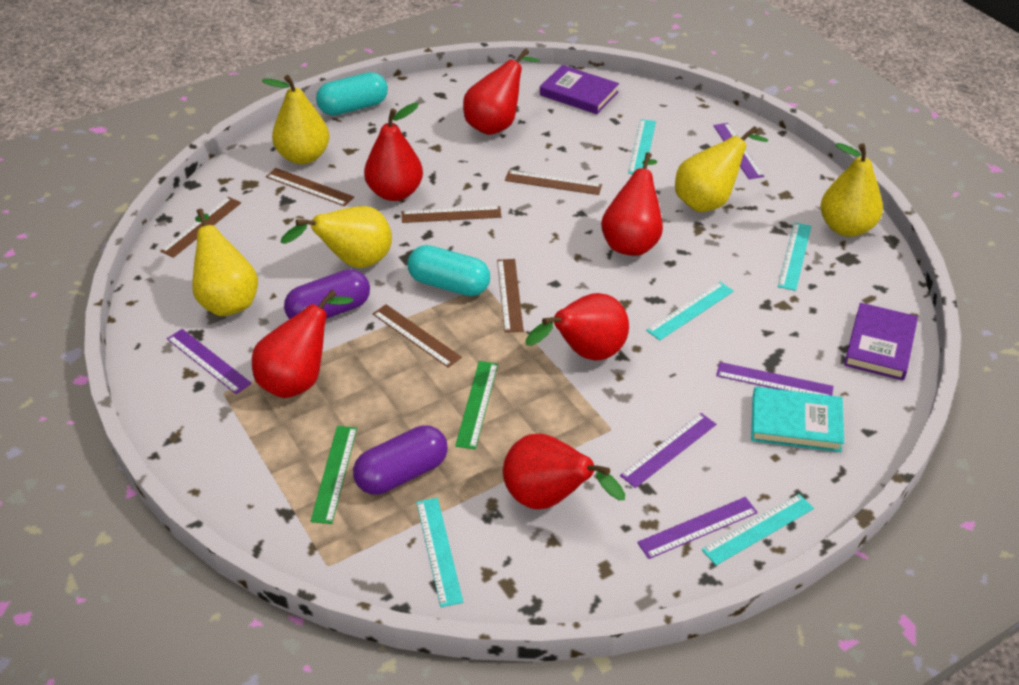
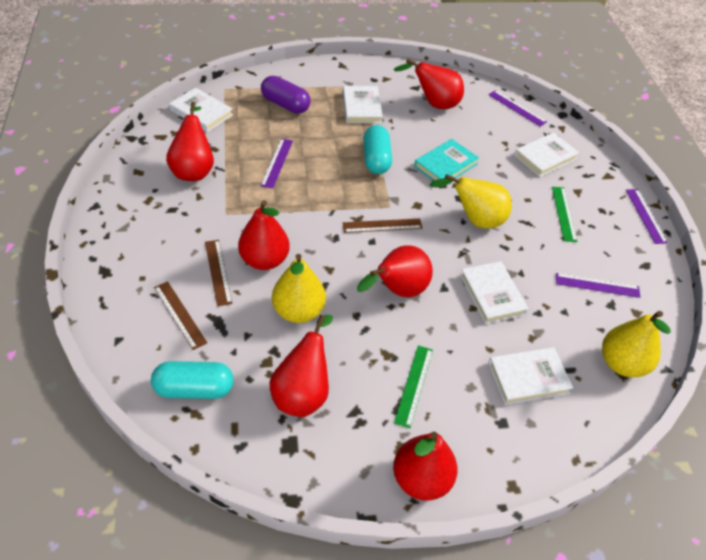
brown ruler: 6 -> 3
purple book: 2 -> 0
purple capsule: 2 -> 1
purple ruler: 5 -> 4
turquoise ruler: 5 -> 0
white book: 0 -> 5
yellow pear: 5 -> 3

